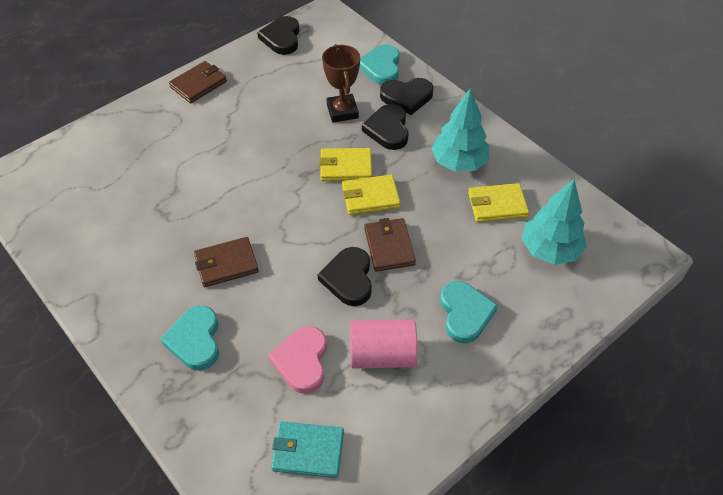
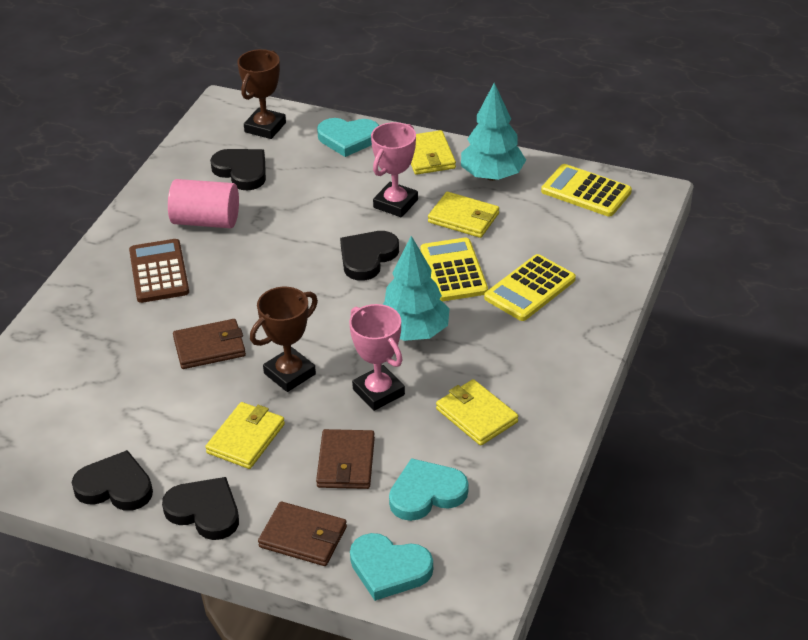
brown calculator: 0 -> 1
brown trophy: 1 -> 2
pink heart: 1 -> 0
pink trophy: 0 -> 2
turquoise wallet: 1 -> 0
yellow calculator: 0 -> 3
yellow wallet: 3 -> 4

